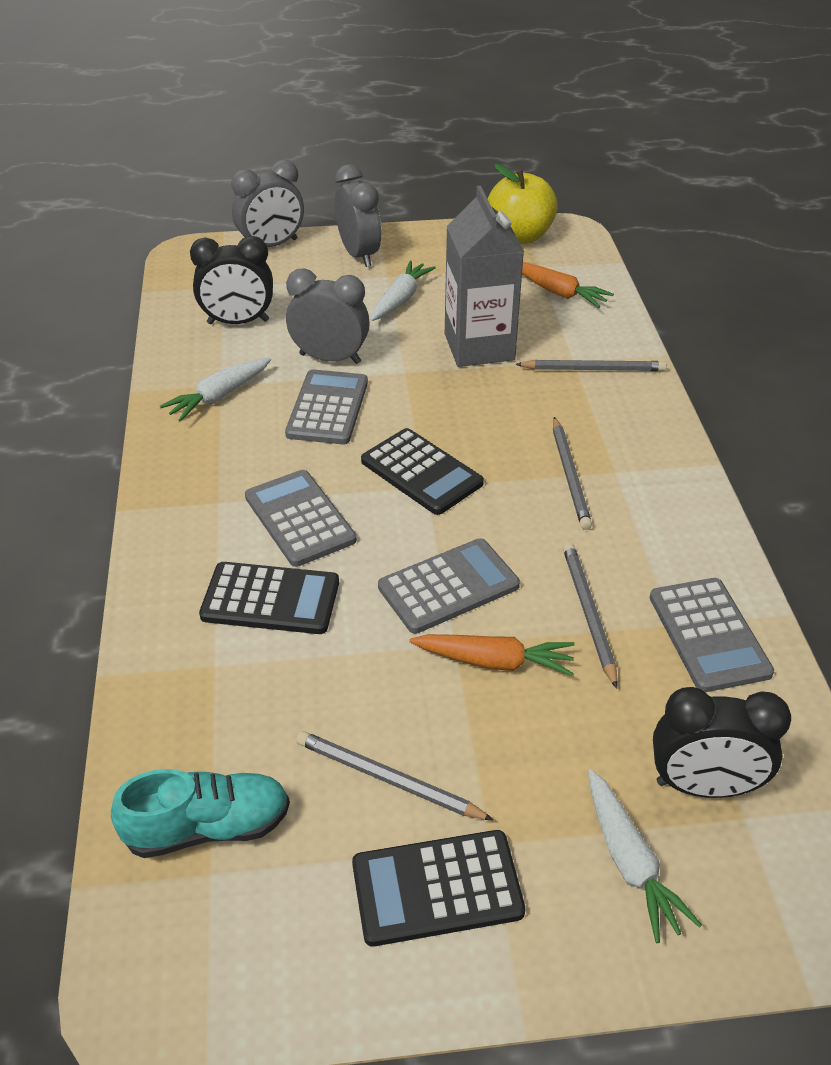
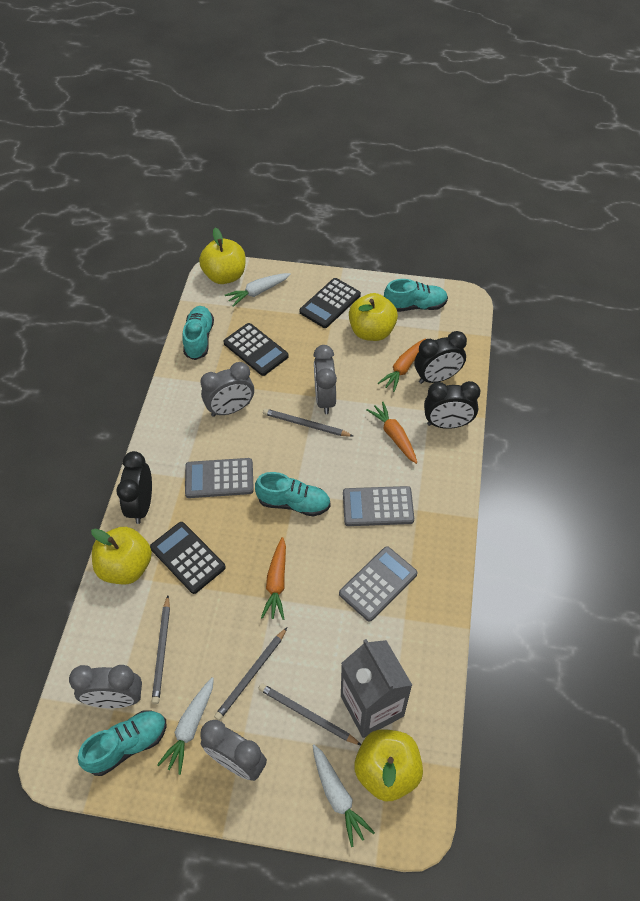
black clock: 2 -> 3
grey calculator: 4 -> 3
grey clock: 3 -> 4
orange carrot: 2 -> 3
turquoise shoe: 1 -> 4
yellow apple: 1 -> 4

